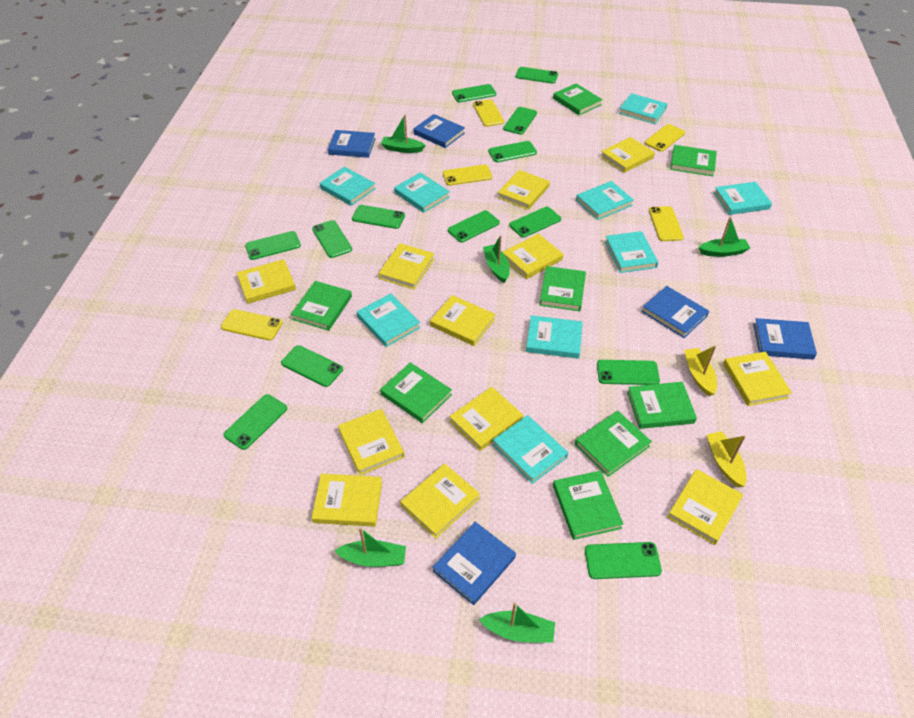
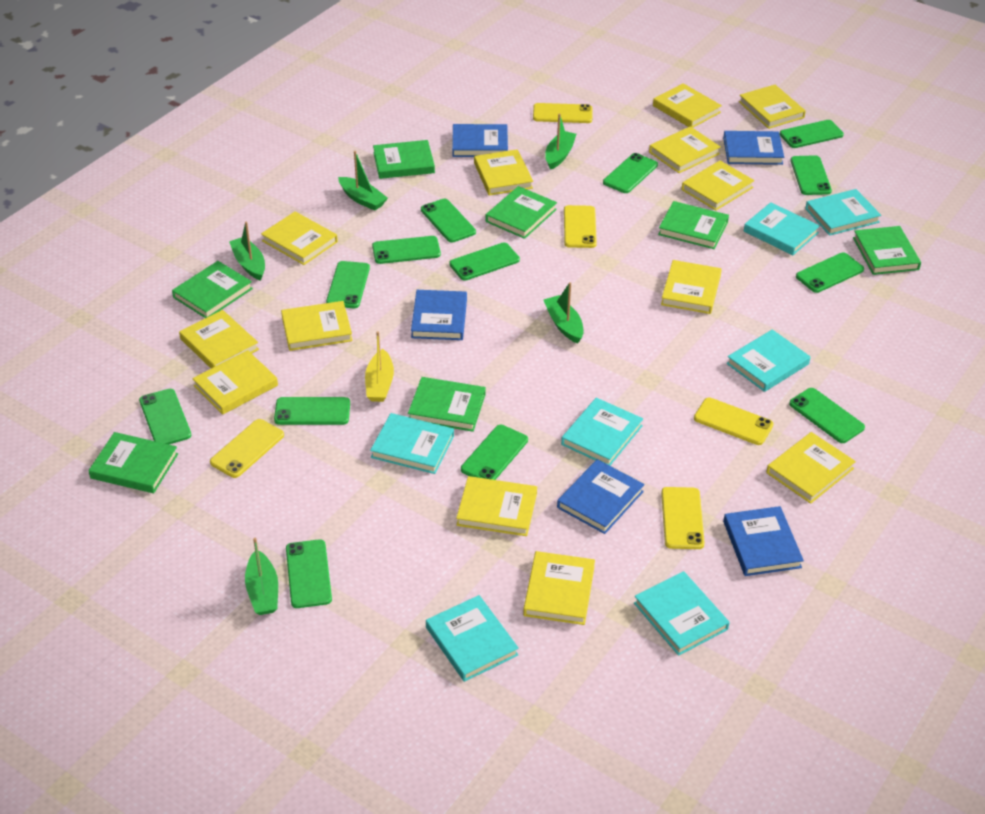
green book: 8 -> 7
turquoise book: 9 -> 7
yellow boat: 2 -> 1
yellow book: 12 -> 13

